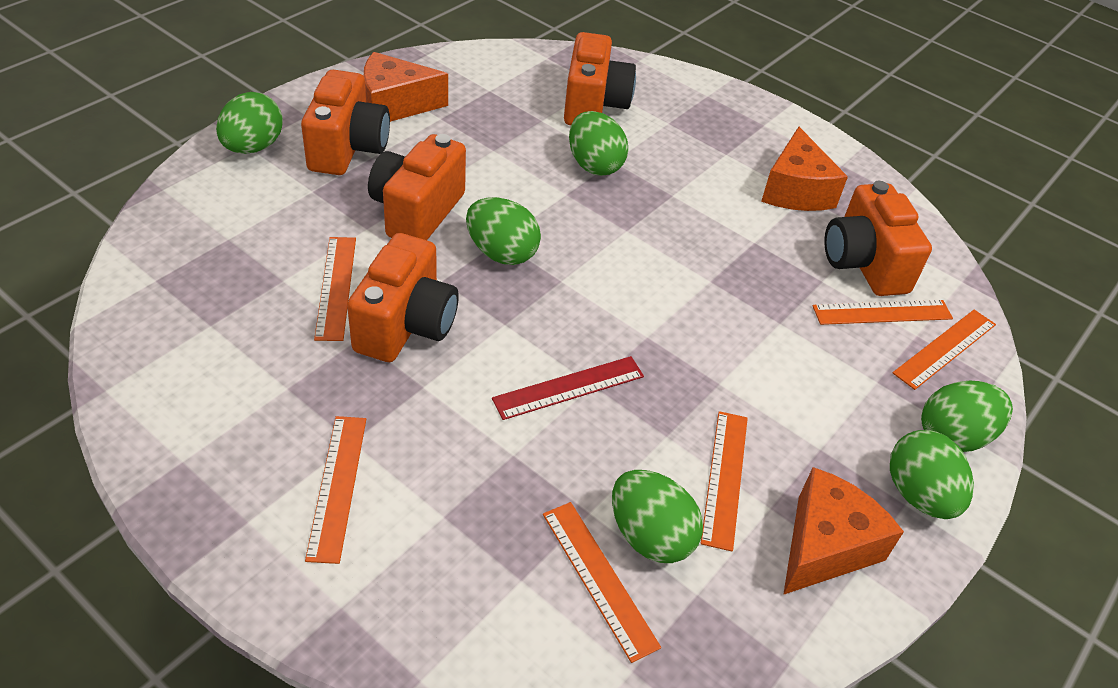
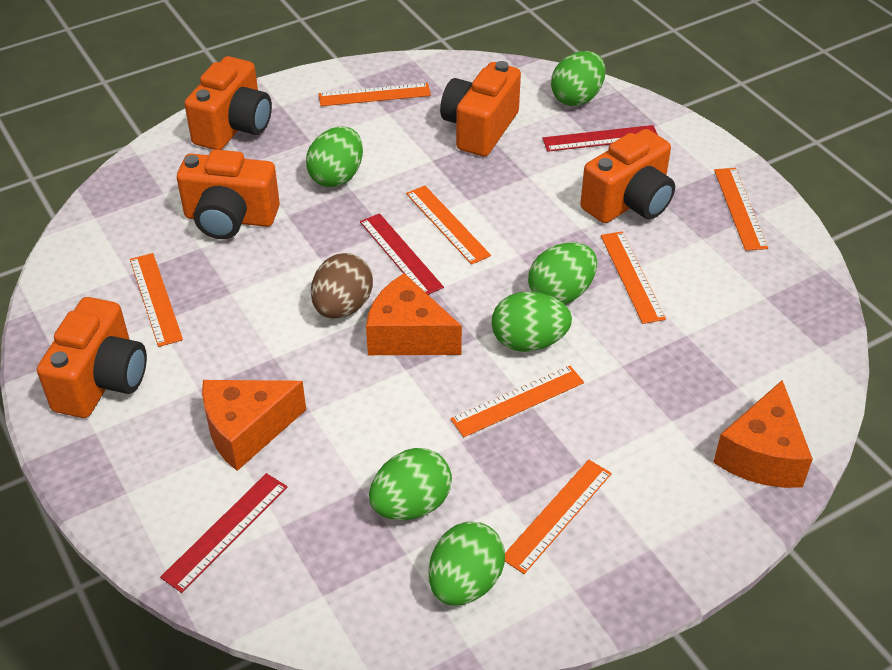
brown egg: 0 -> 1
orange ruler: 6 -> 7
red ruler: 1 -> 3

